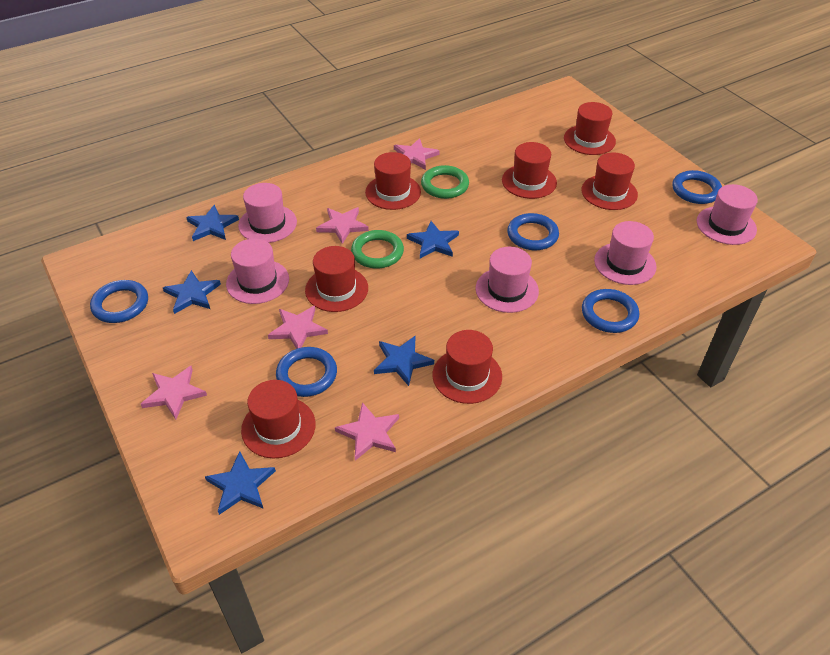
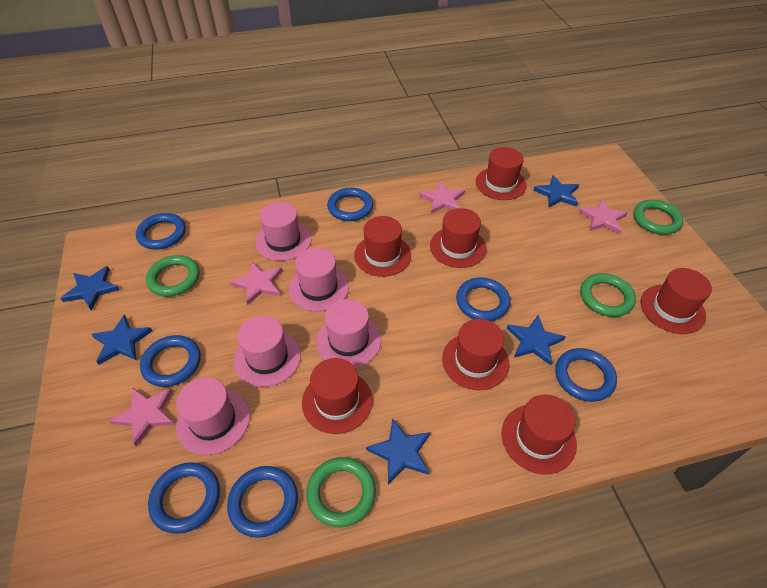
blue ring: 5 -> 7
green ring: 2 -> 4
pink star: 5 -> 4

